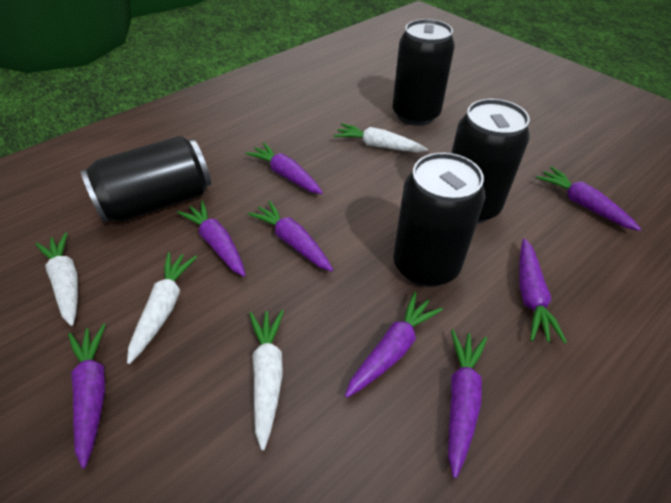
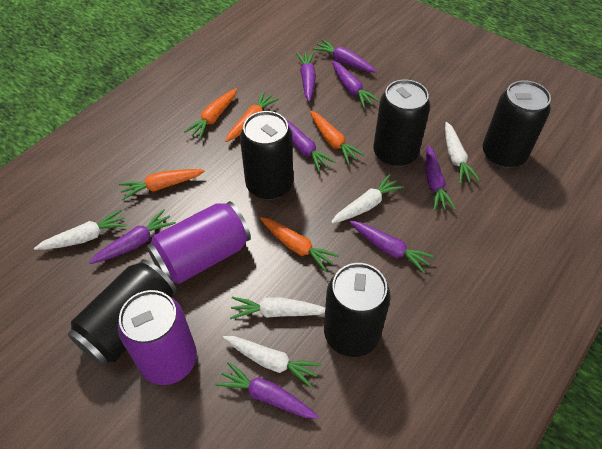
black can: 4 -> 5
orange carrot: 0 -> 5
purple can: 0 -> 2
white carrot: 4 -> 5

